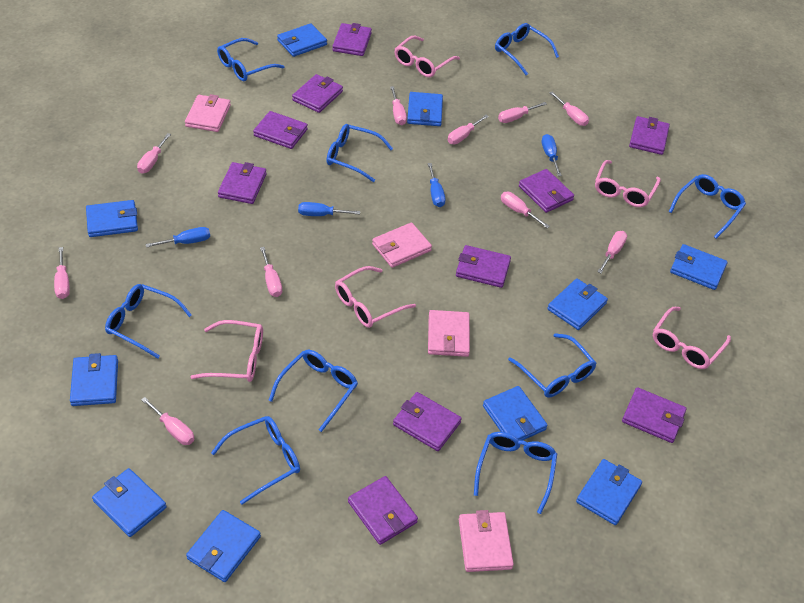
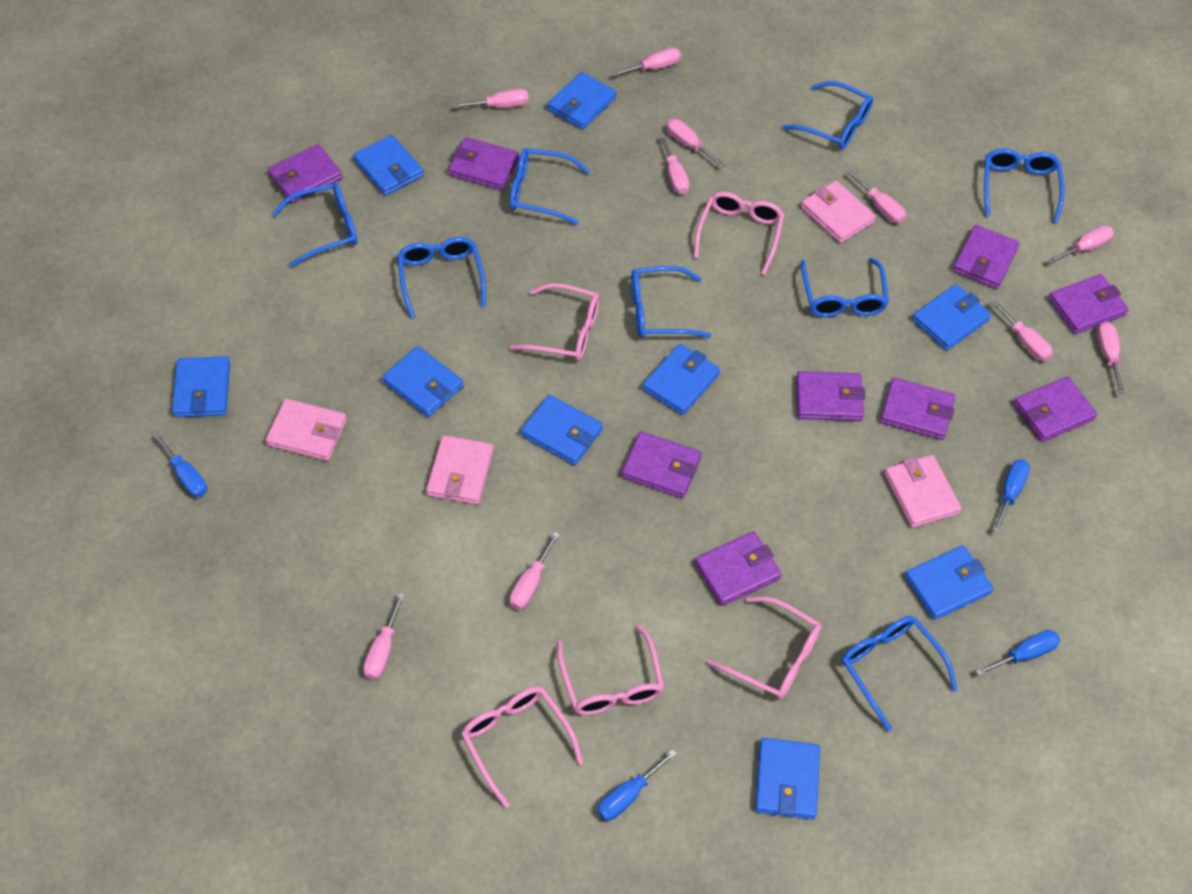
blue glasses: 9 -> 8
blue wallet: 10 -> 9
purple wallet: 10 -> 9

